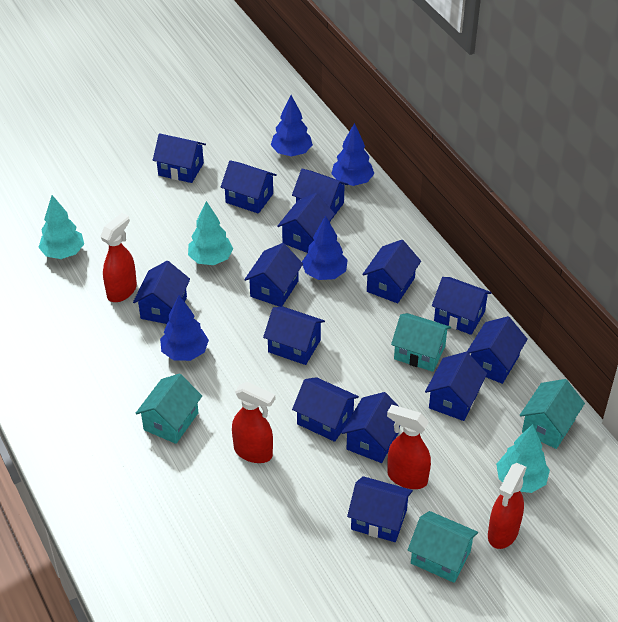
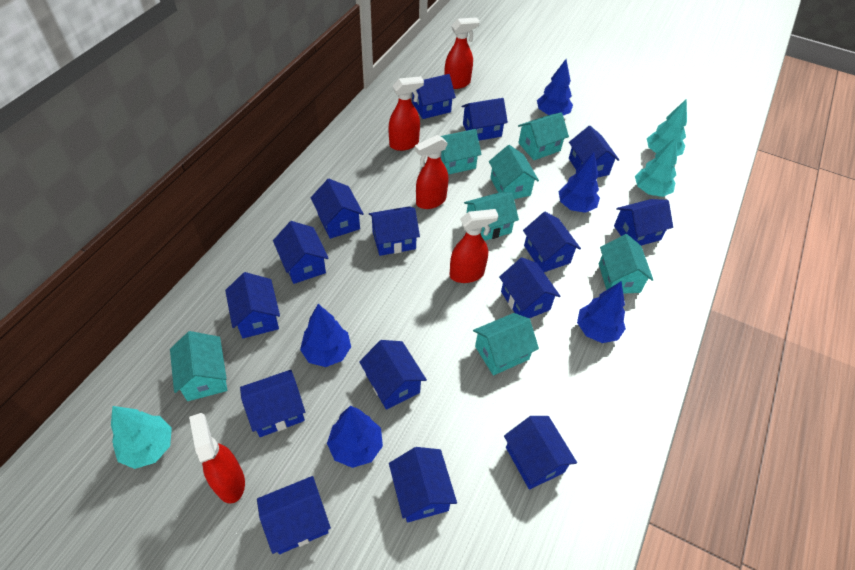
blue house: 14 -> 15
blue tree: 4 -> 5
red spray bottle: 4 -> 5
turquoise house: 4 -> 7

